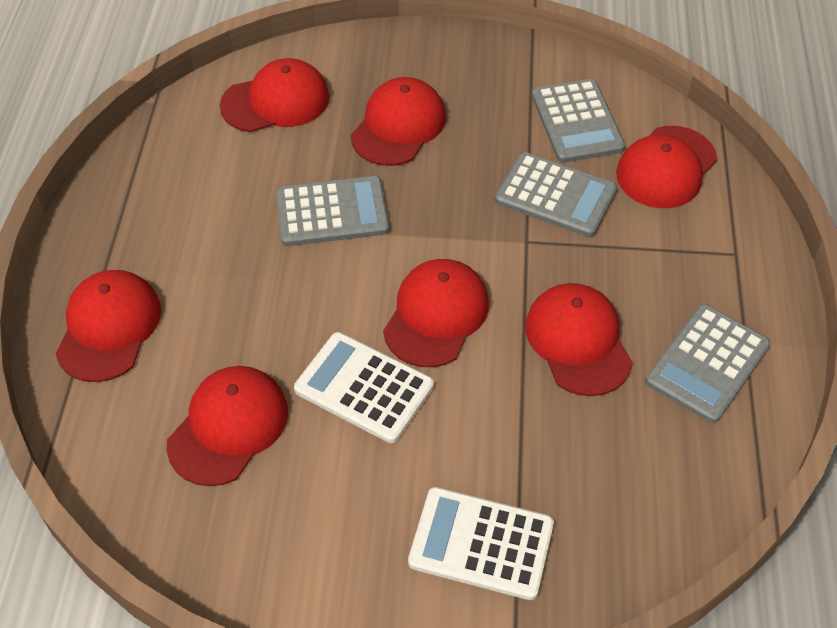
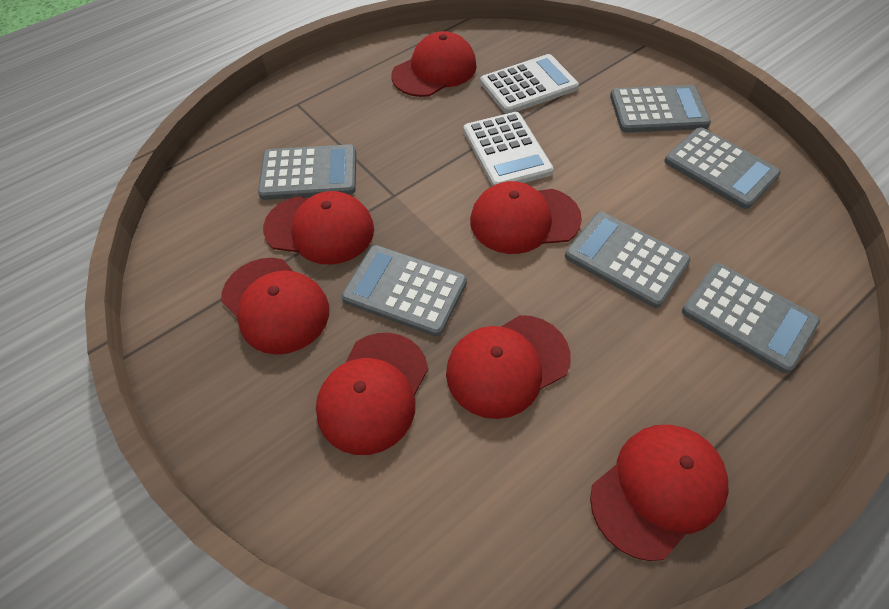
grey calculator: 4 -> 6

